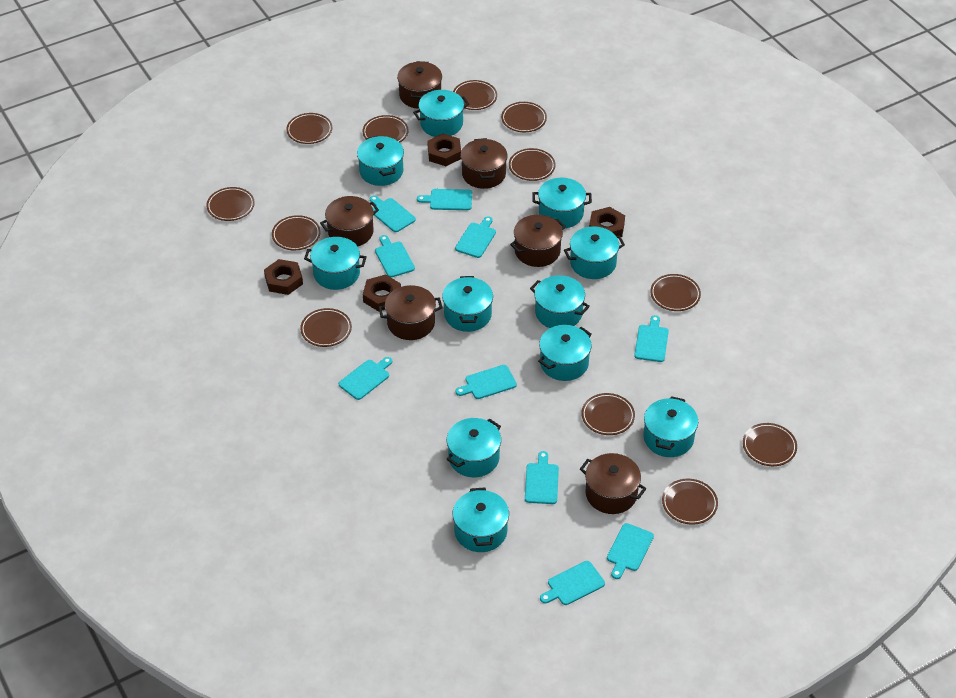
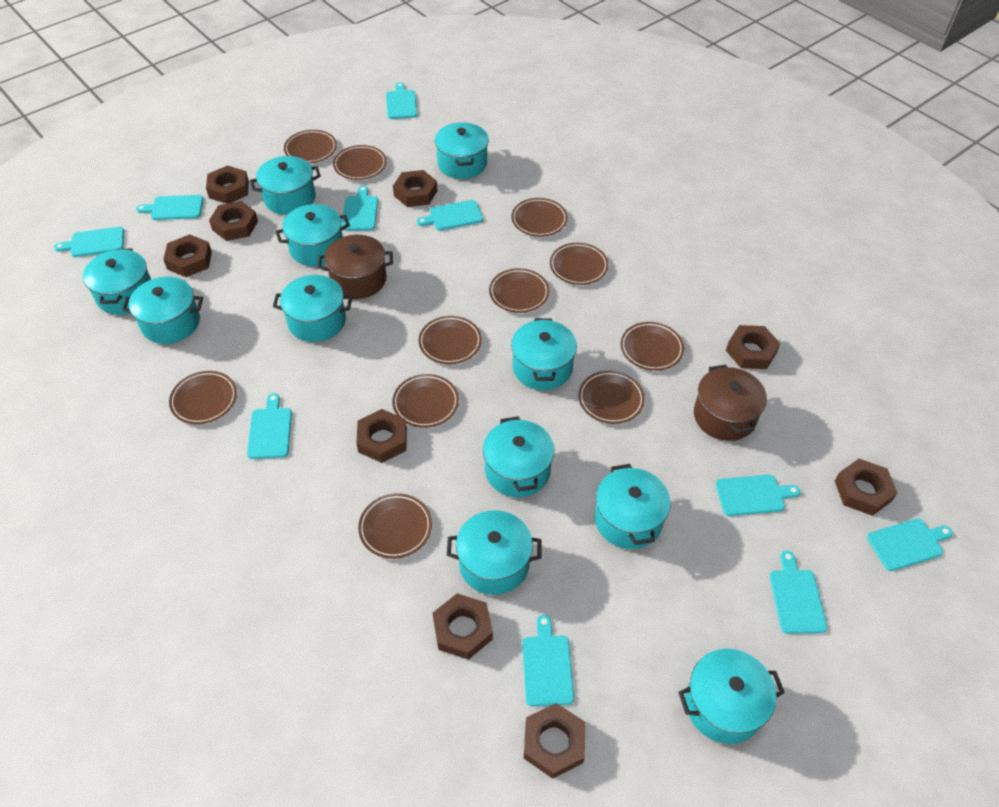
brown nut: 4 -> 9
brown plate: 12 -> 11
brown pot: 6 -> 2

